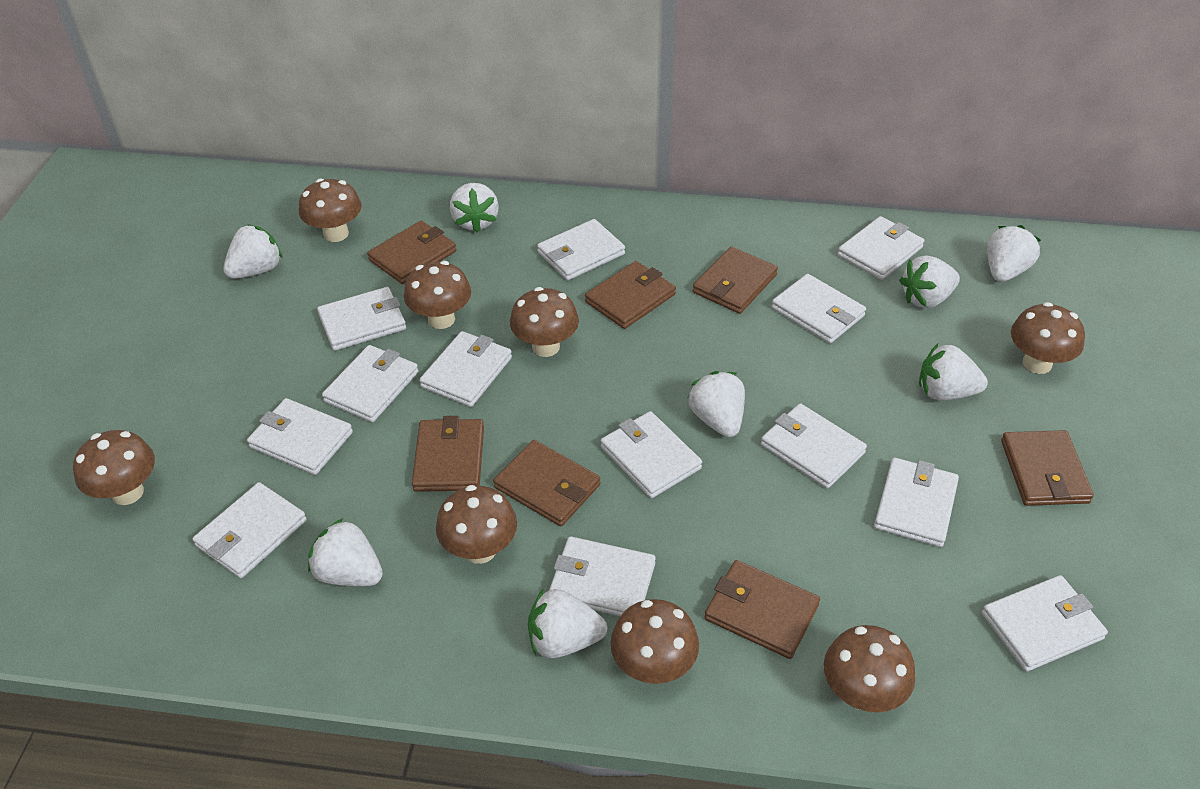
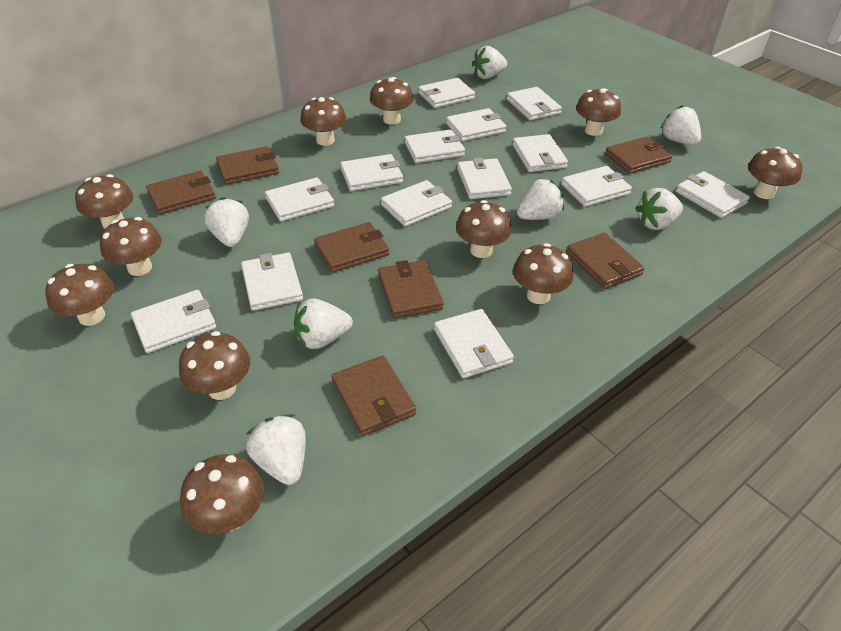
brown mushroom: 8 -> 11
white strawberry: 8 -> 7
white wallet: 13 -> 14

